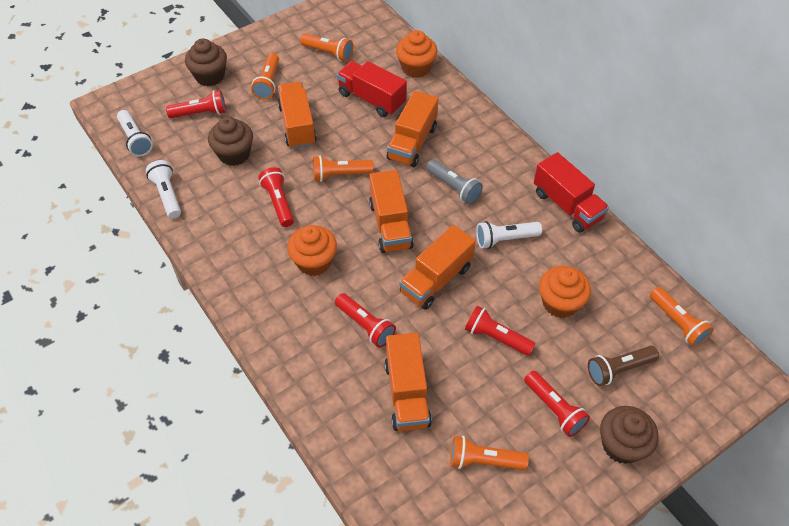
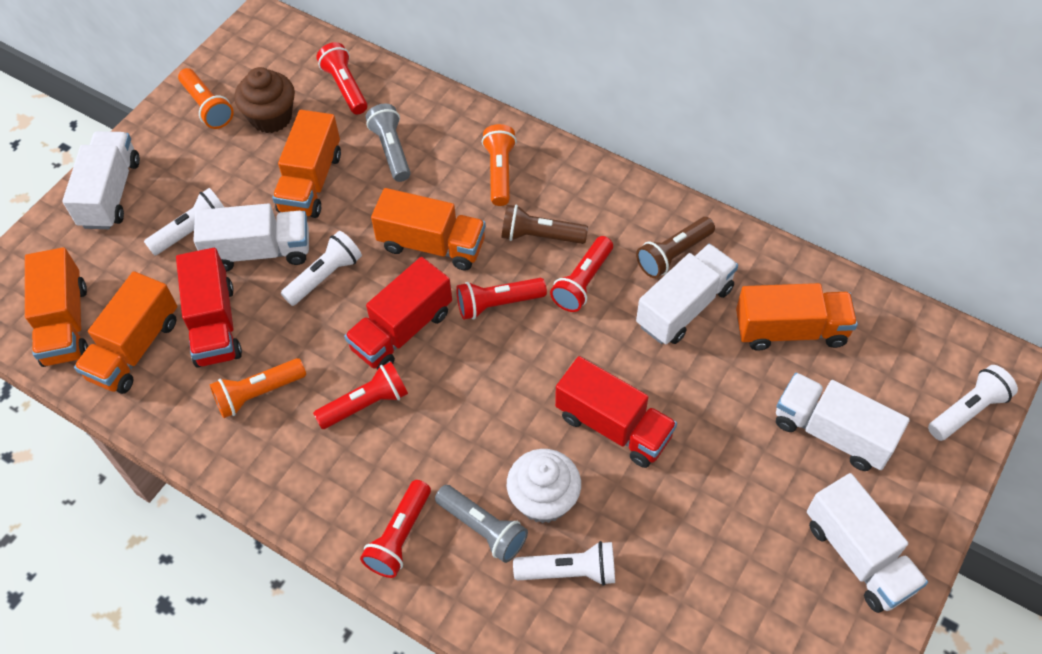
brown cupcake: 3 -> 1
brown flashlight: 1 -> 2
grey flashlight: 1 -> 2
orange cupcake: 3 -> 0
orange flashlight: 5 -> 3
red truck: 2 -> 3
white cupcake: 0 -> 1
white flashlight: 3 -> 4
white truck: 0 -> 5

